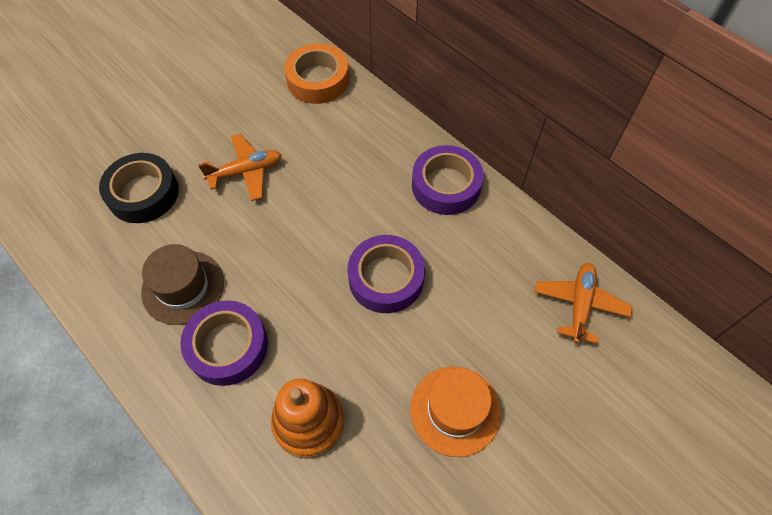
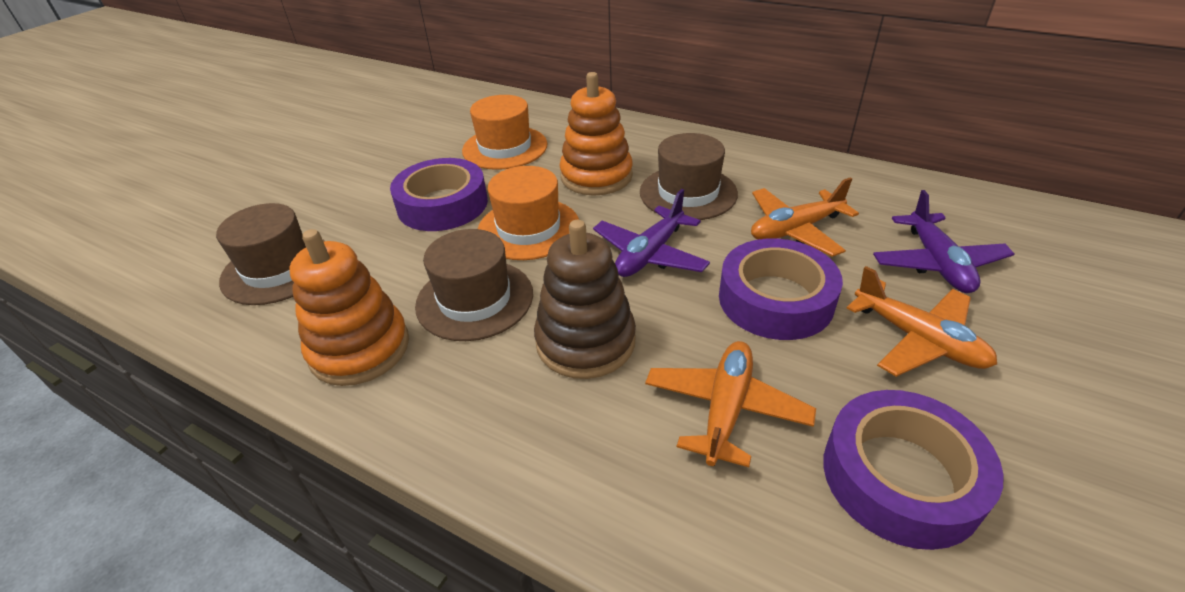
black tape: 1 -> 0
brown hat: 1 -> 3
brown stacking toy: 0 -> 1
orange hat: 1 -> 2
orange plane: 2 -> 3
orange stacking toy: 1 -> 2
orange tape: 1 -> 0
purple plane: 0 -> 2

